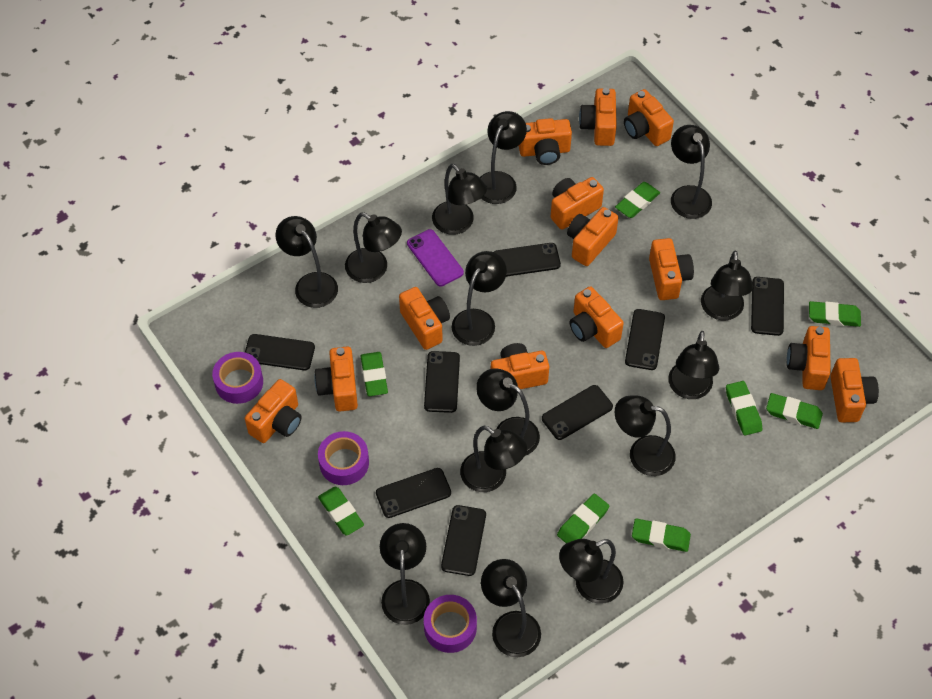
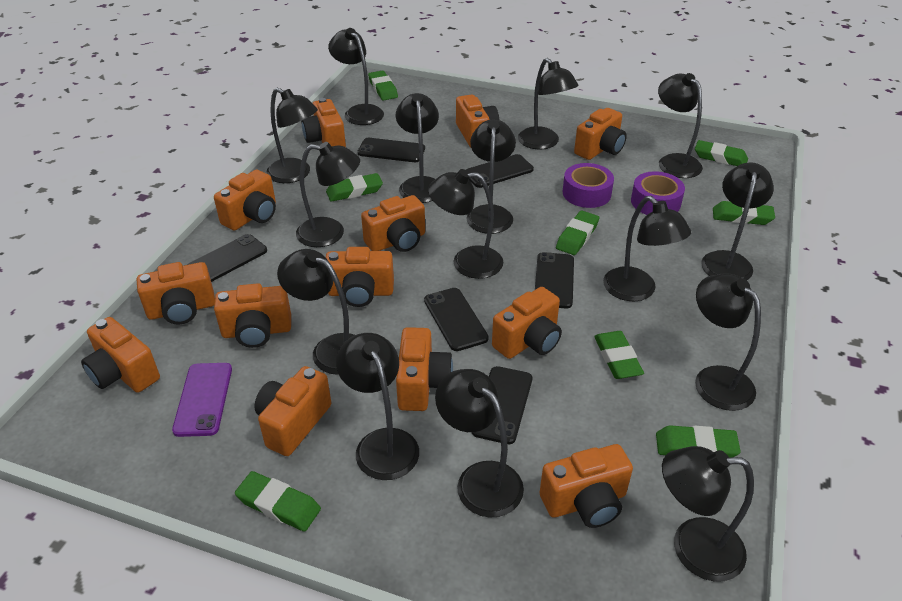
black lamp: 14 -> 15
black phone: 8 -> 6
purple tape: 3 -> 2

